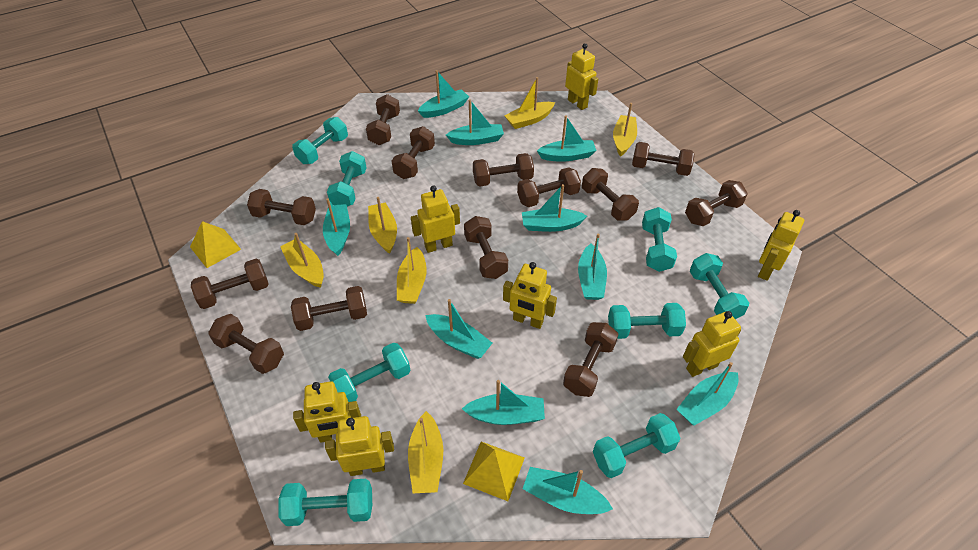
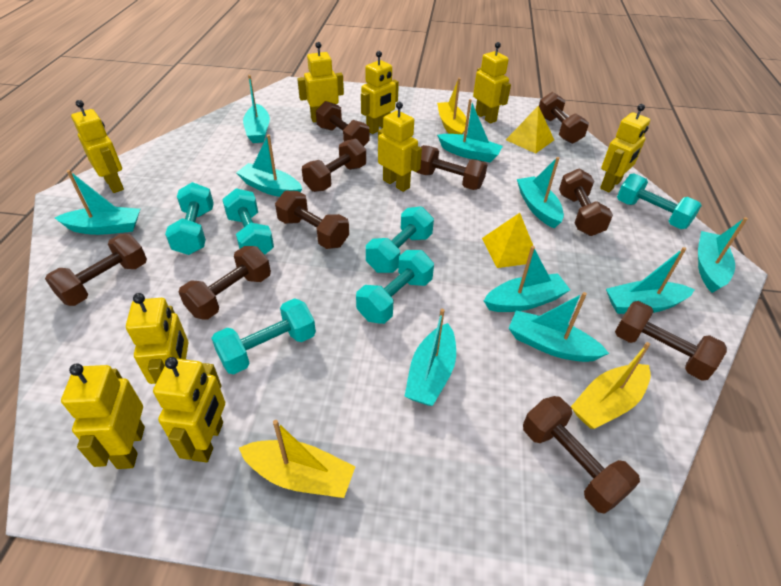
brown dumbbell: 13 -> 10
turquoise dumbbell: 8 -> 6
yellow boat: 6 -> 3
yellow robot: 7 -> 9

